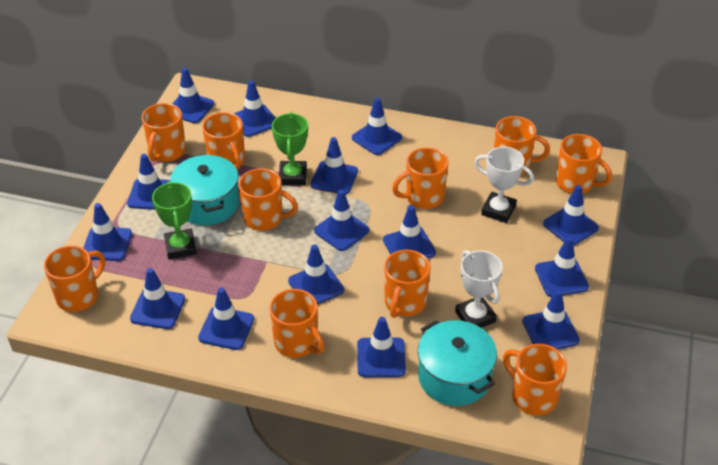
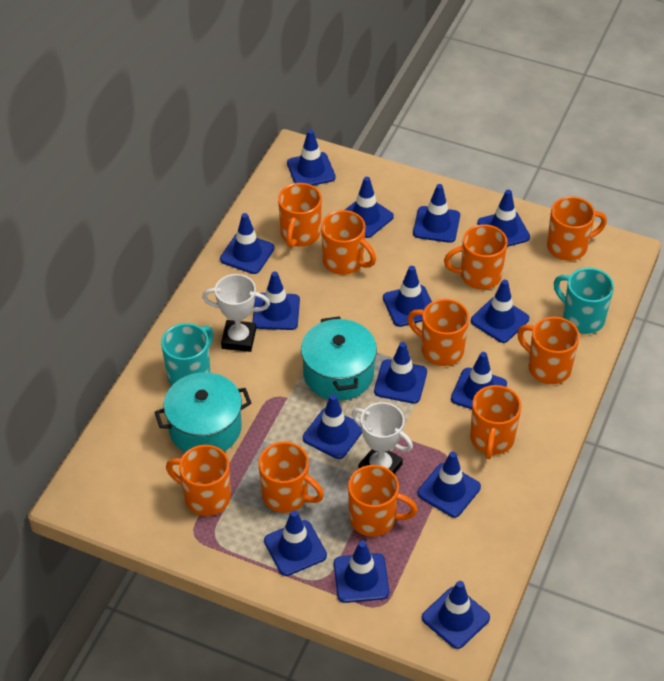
green trophy: 2 -> 0
turquoise mug: 0 -> 2

